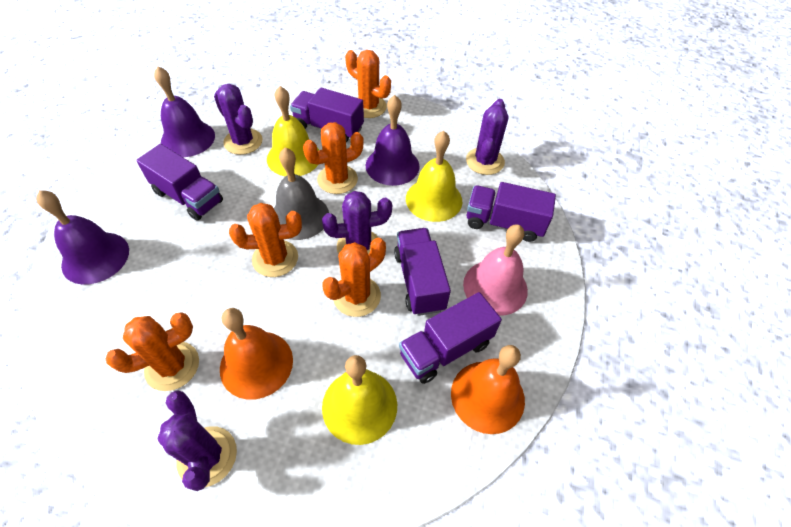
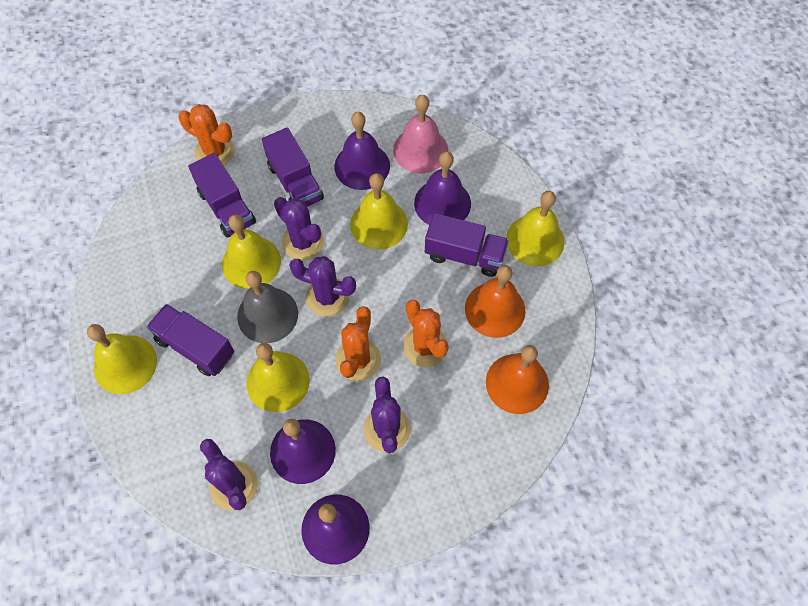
orange cactus: 5 -> 3
purple bell: 3 -> 4
purple truck: 5 -> 4
yellow bell: 3 -> 5

